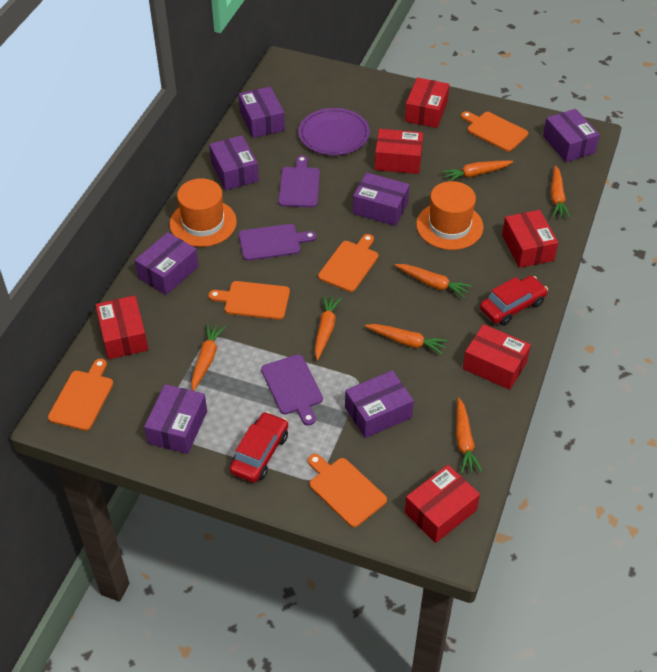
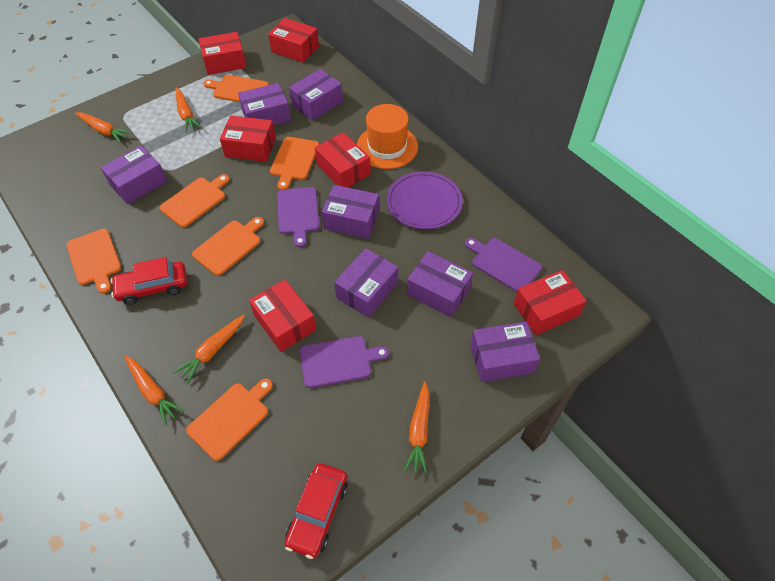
orange carrot: 7 -> 5
orange cutting board: 5 -> 6
orange hat: 2 -> 1

